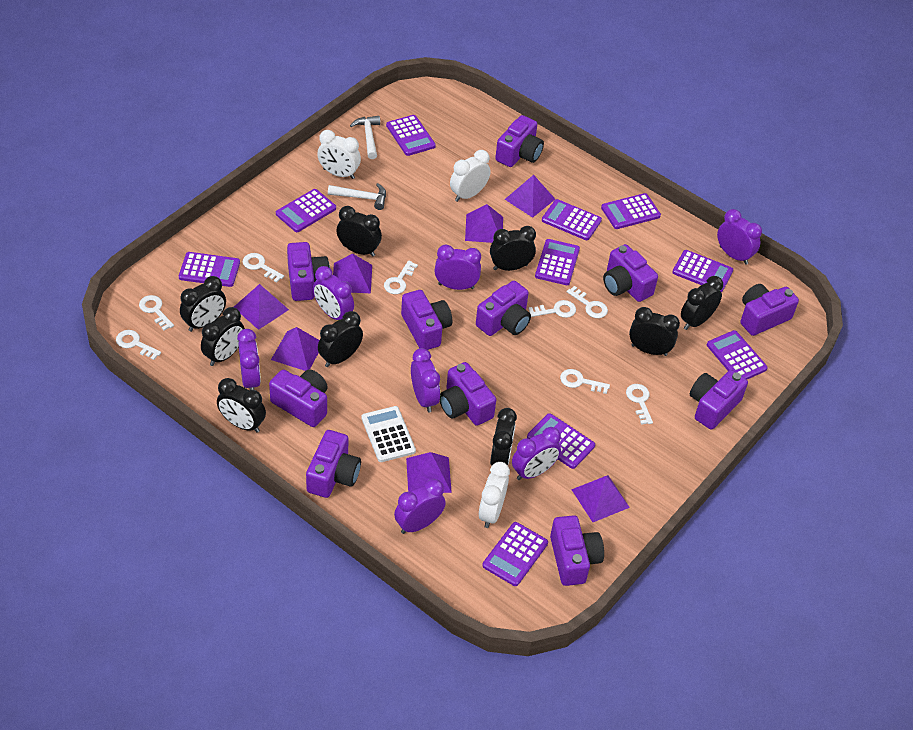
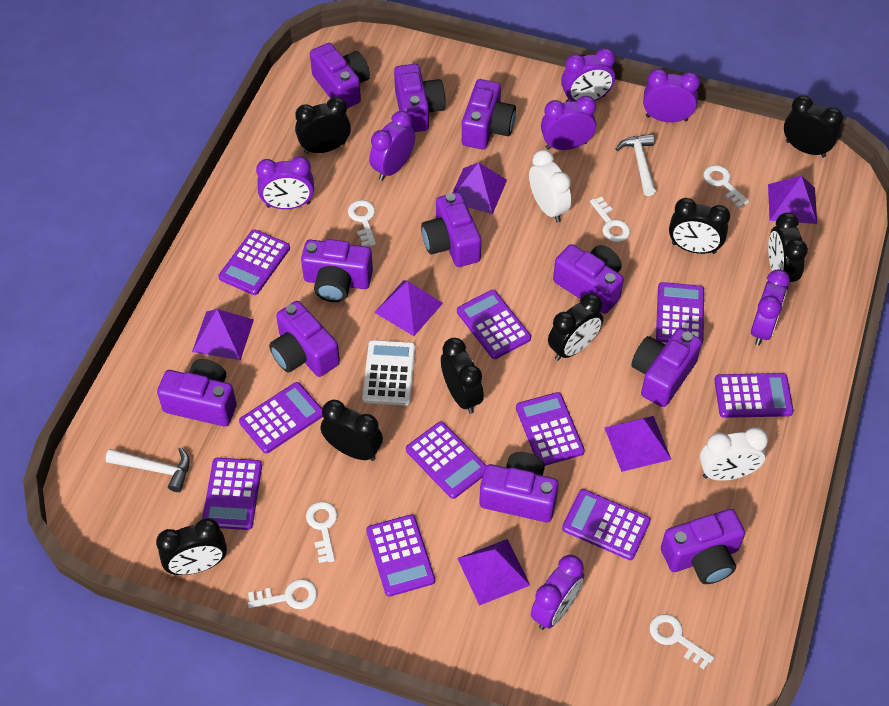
black clock: 9 -> 8
purple pyramid: 7 -> 6
white clock: 3 -> 2
white key: 8 -> 6

